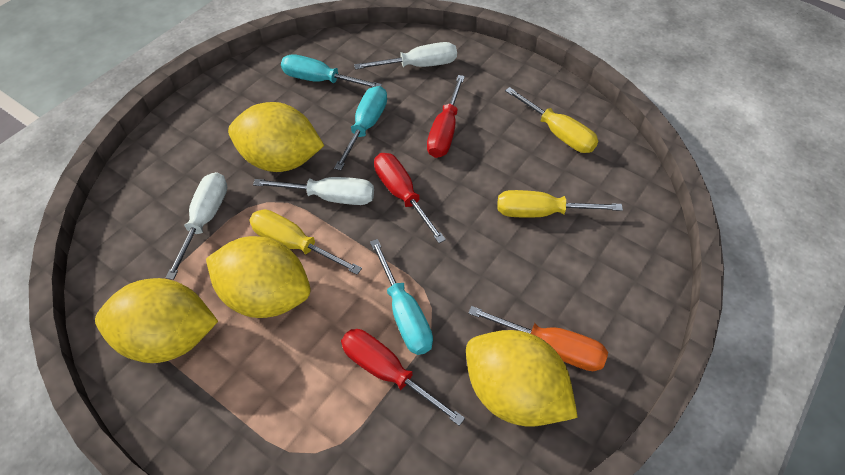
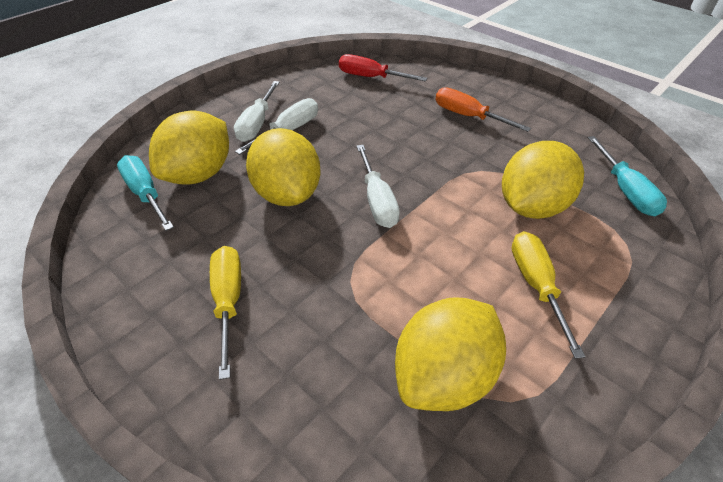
red screwdriver: 3 -> 1
turquoise screwdriver: 3 -> 2
yellow screwdriver: 3 -> 2

